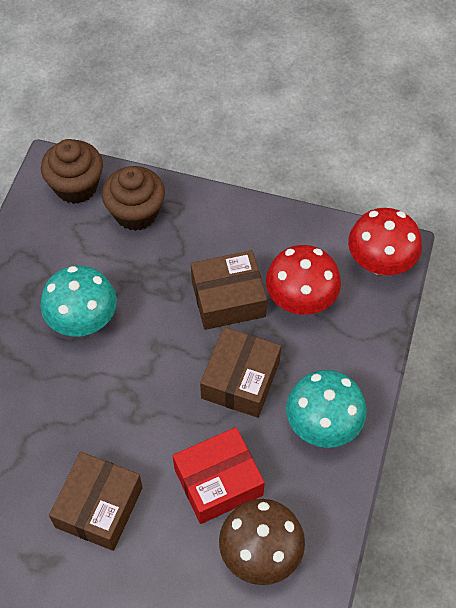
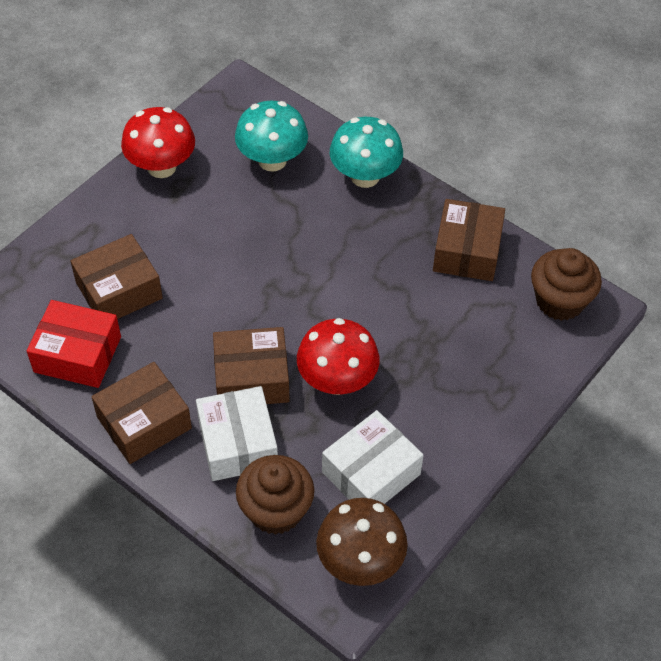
brown box: 3 -> 4
white box: 0 -> 2

